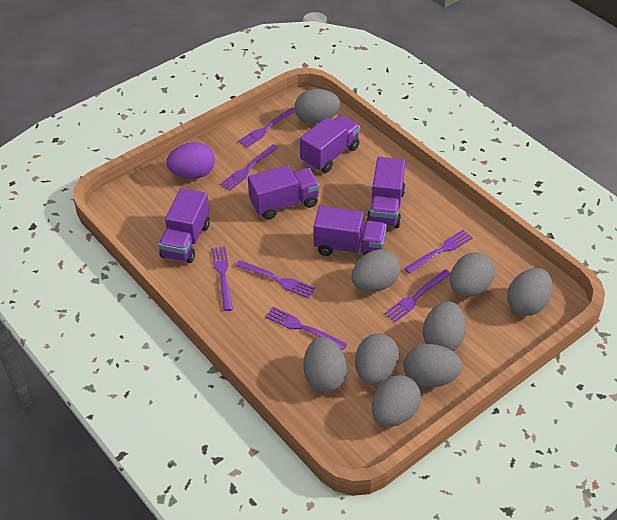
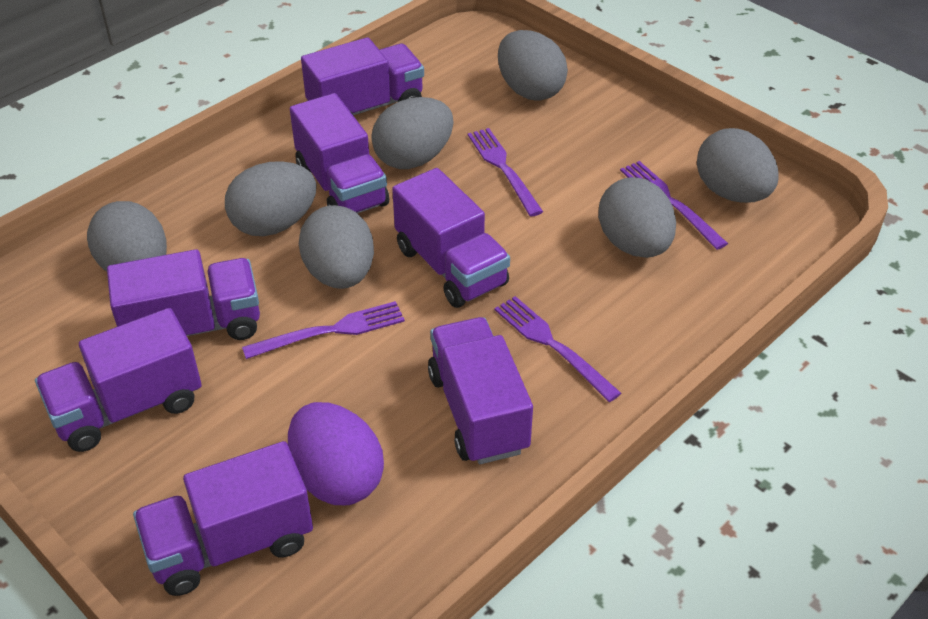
grey egg: 9 -> 7
purple fork: 7 -> 4
purple truck: 5 -> 7

